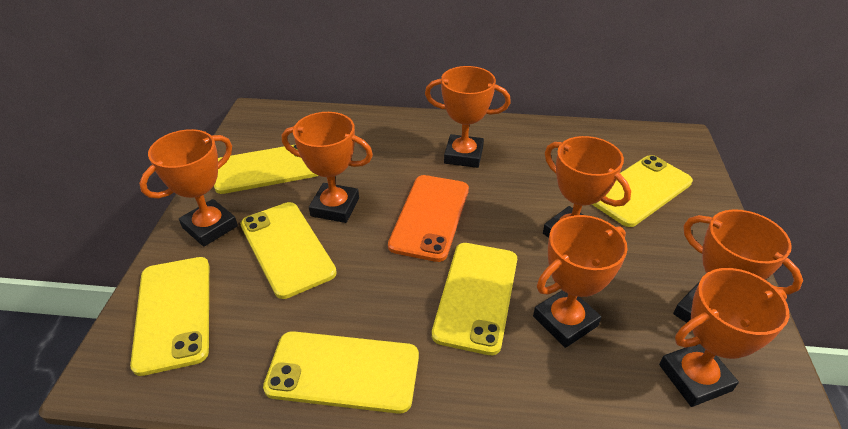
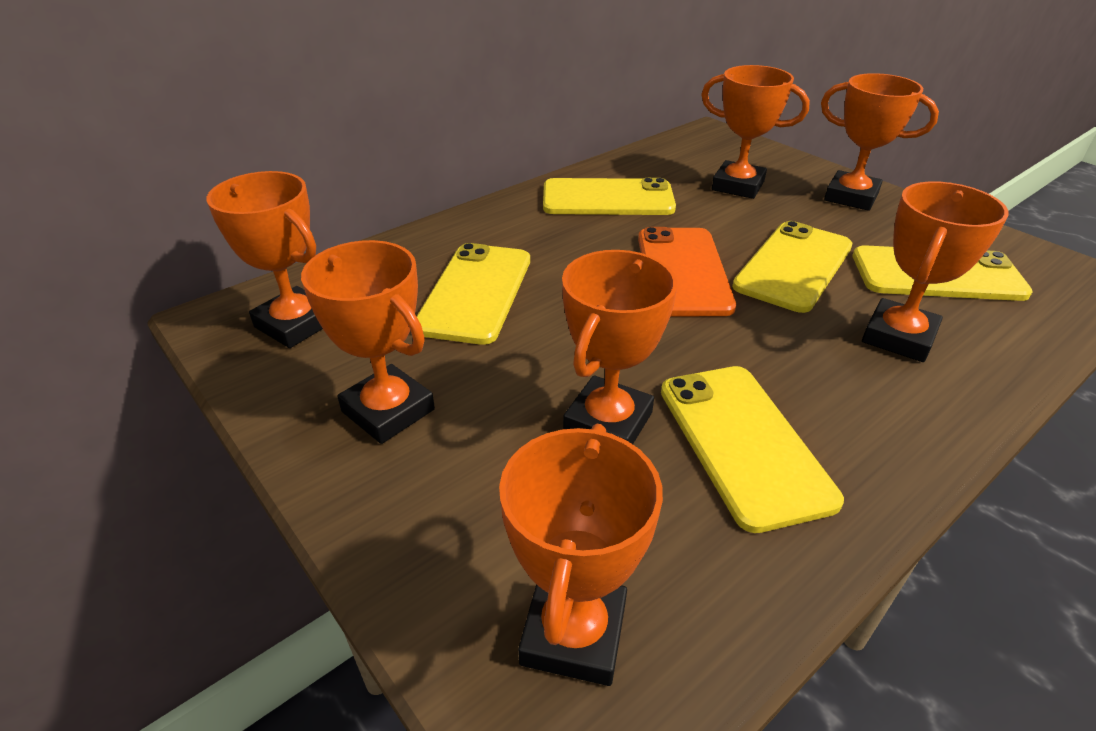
yellow phone: 6 -> 5

